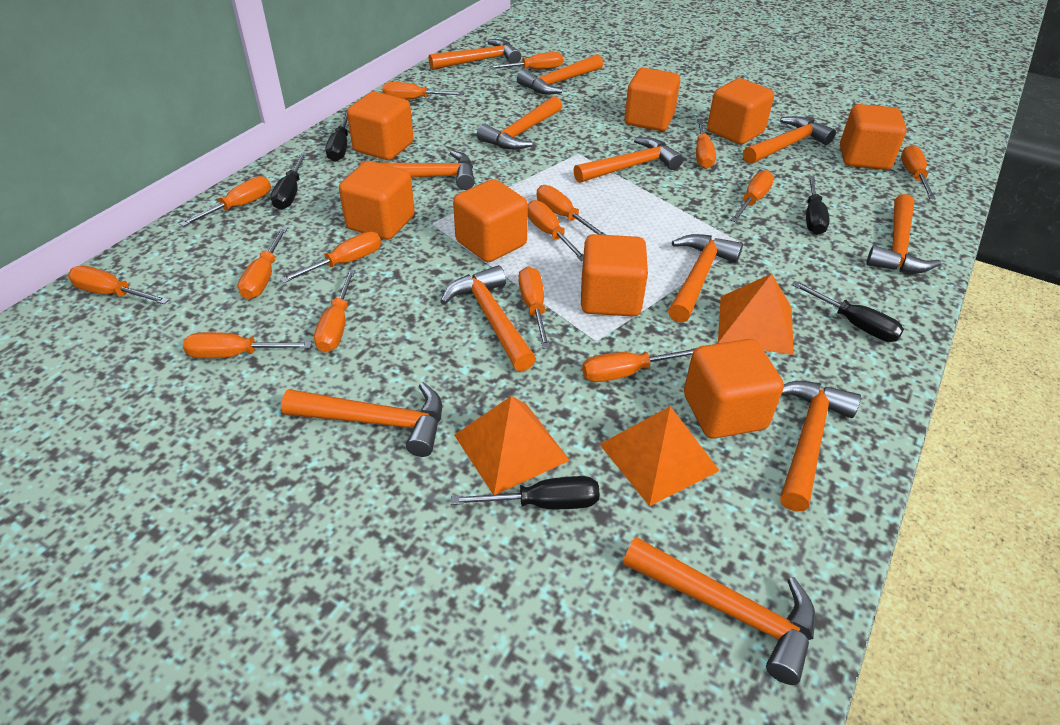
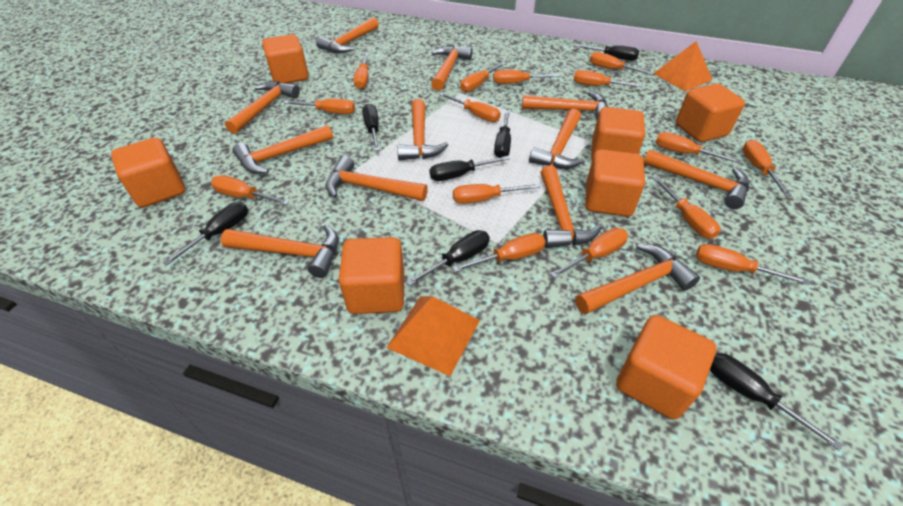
black screwdriver: 5 -> 7
orange cube: 8 -> 7
orange pyramid: 3 -> 2

